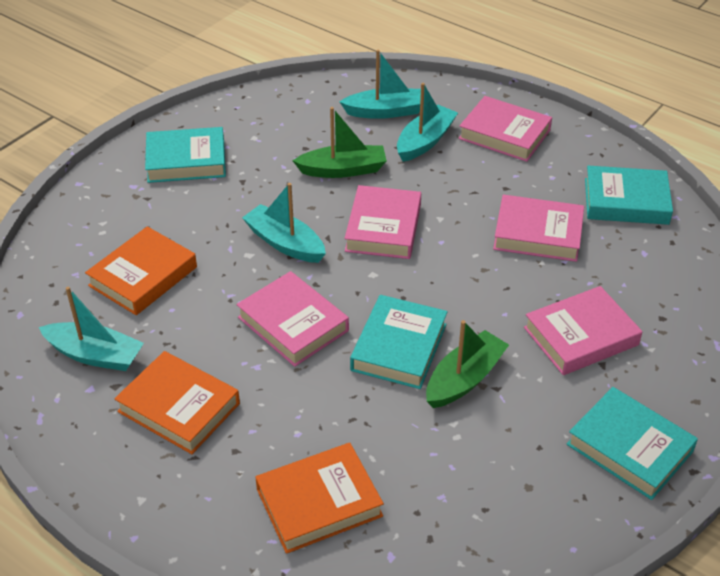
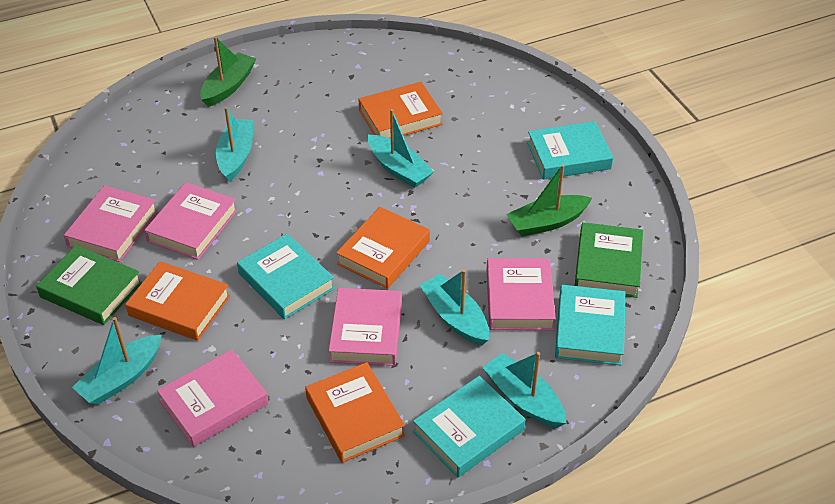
green book: 0 -> 2
orange book: 3 -> 4
turquoise boat: 4 -> 5

